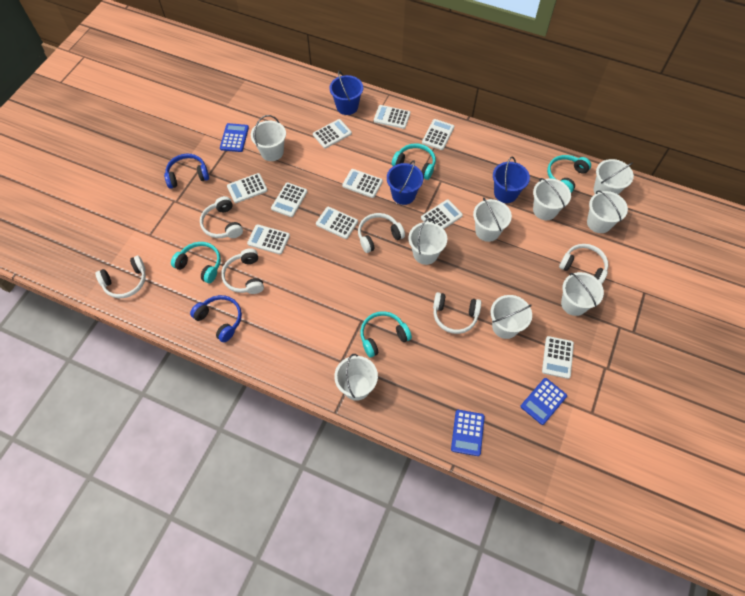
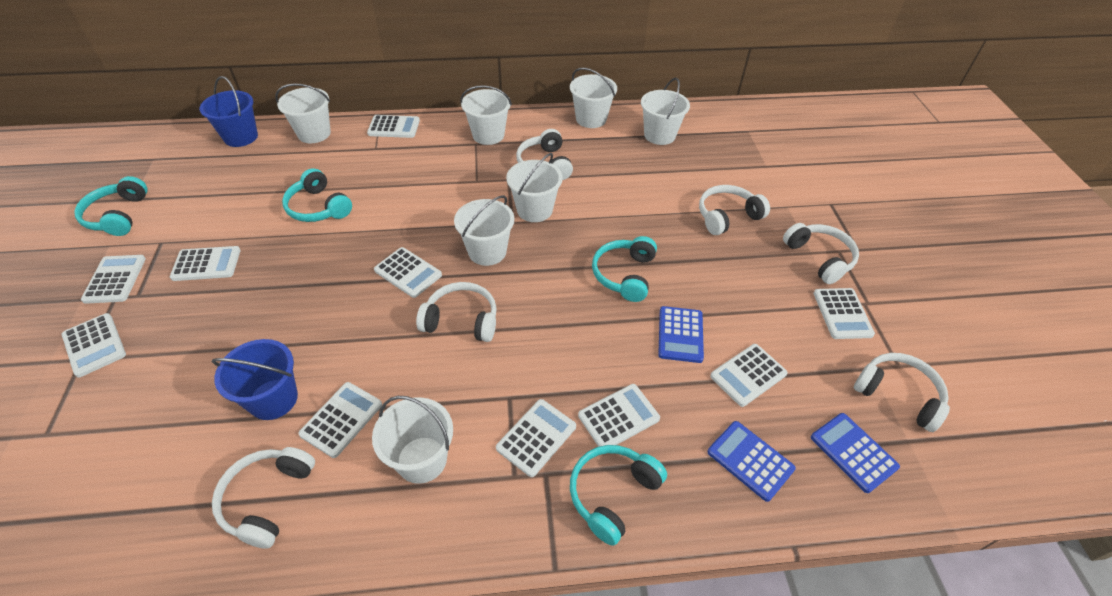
blue bucket: 3 -> 2
blue headphones: 2 -> 0
white bucket: 9 -> 7

